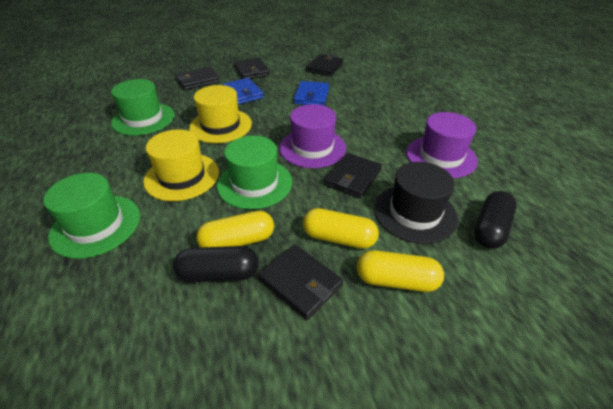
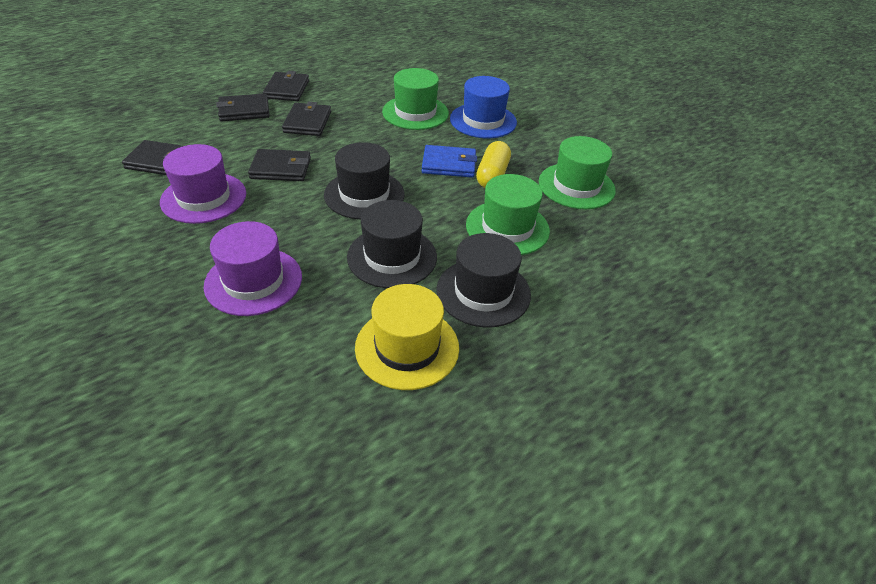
black capsule: 2 -> 0
black hat: 1 -> 3
blue hat: 0 -> 1
blue wallet: 2 -> 1
yellow capsule: 3 -> 1
yellow hat: 2 -> 1

